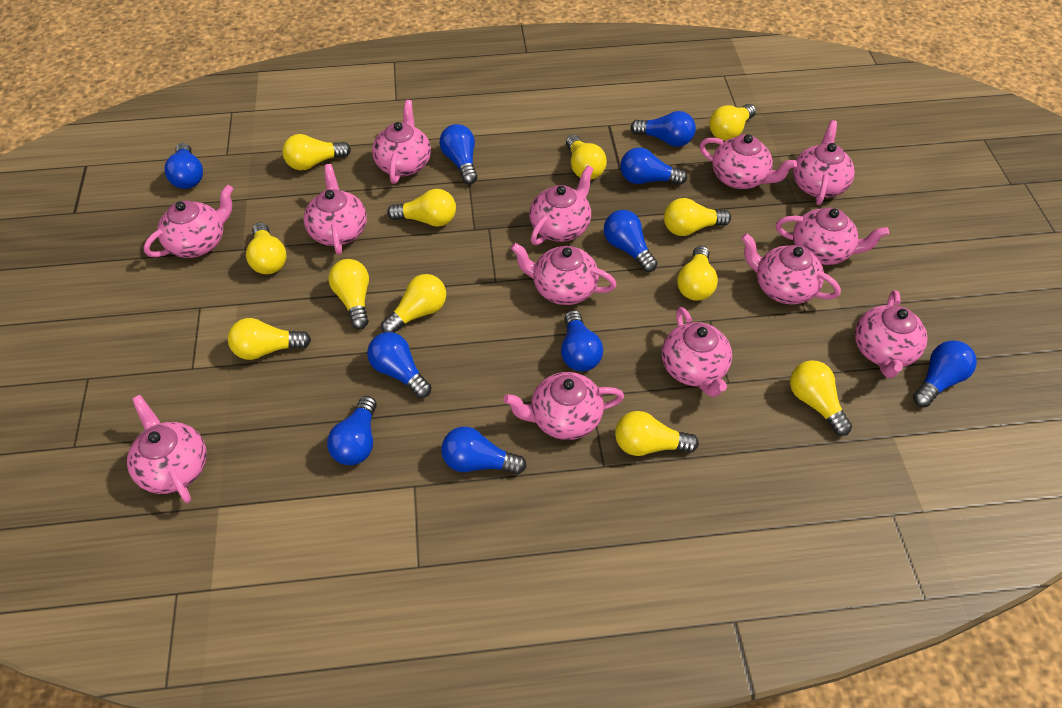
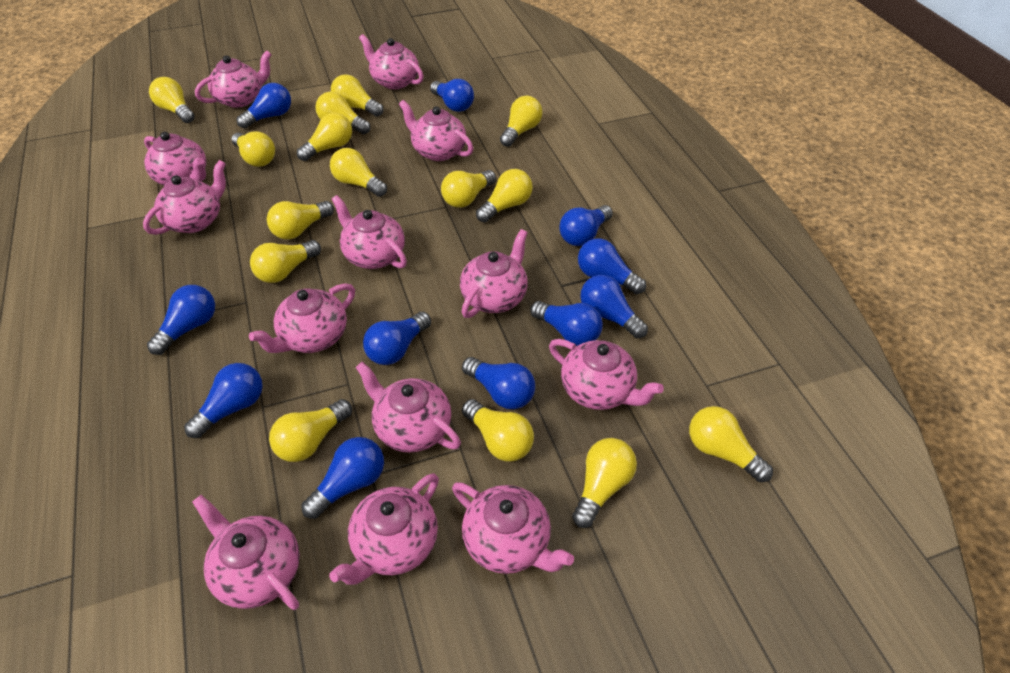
blue light bulb: 10 -> 11
yellow light bulb: 12 -> 15

